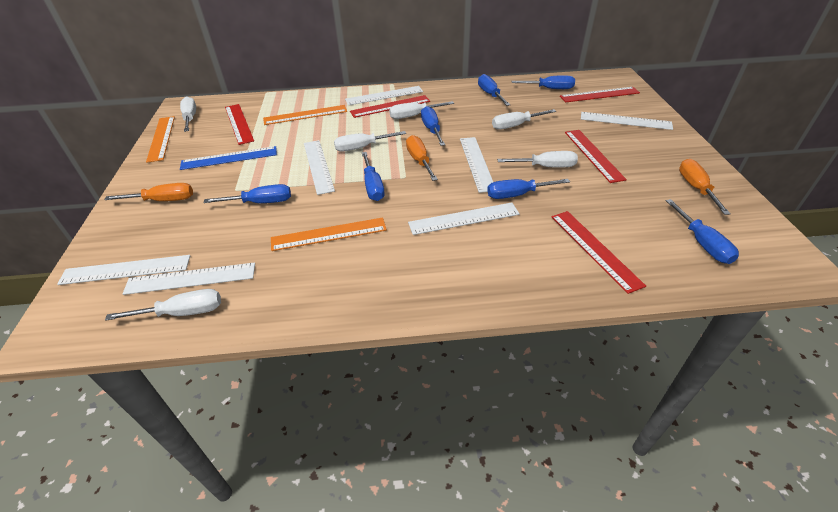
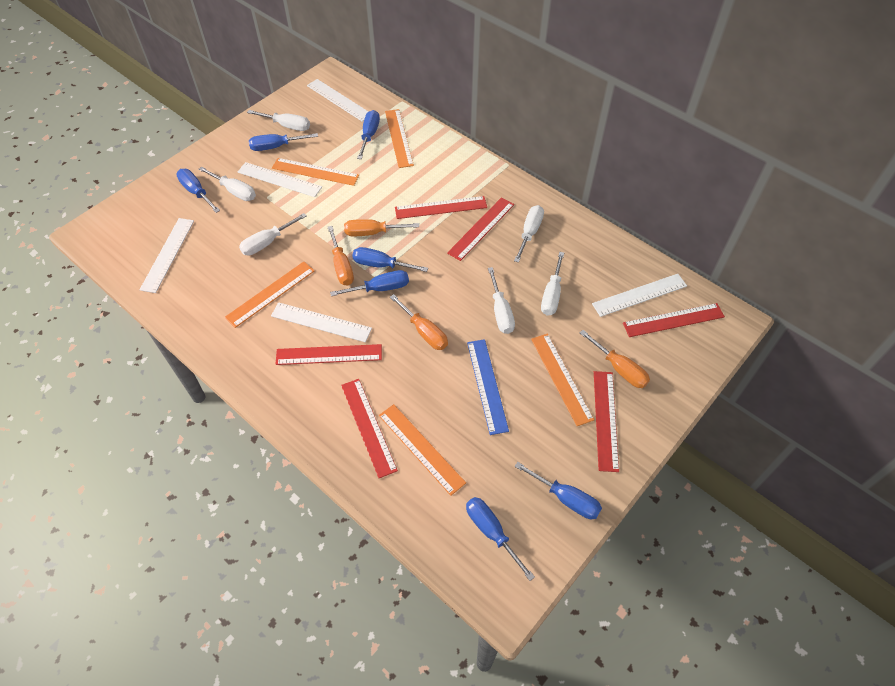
orange ruler: 3 -> 5
orange screwdriver: 3 -> 4
red ruler: 5 -> 6
white ruler: 7 -> 5

